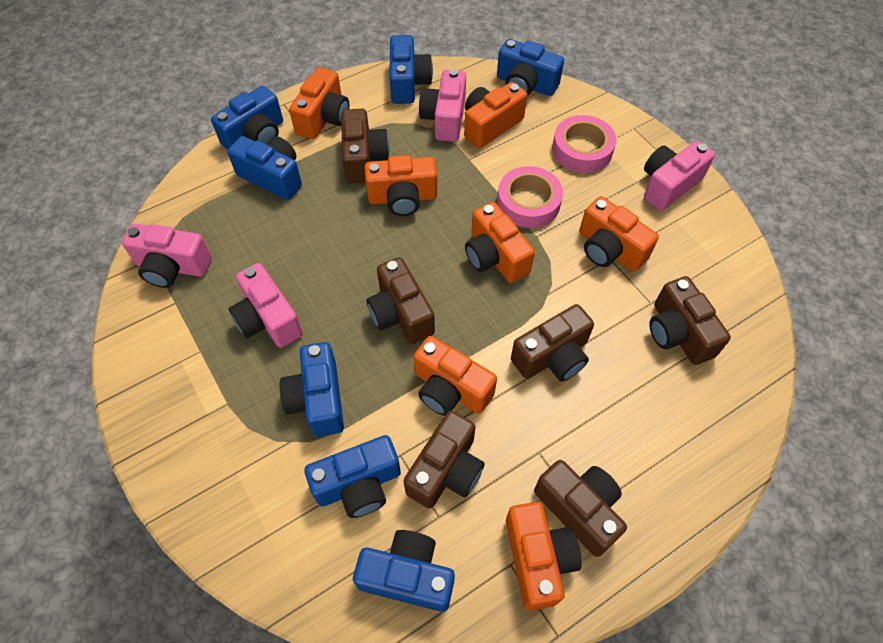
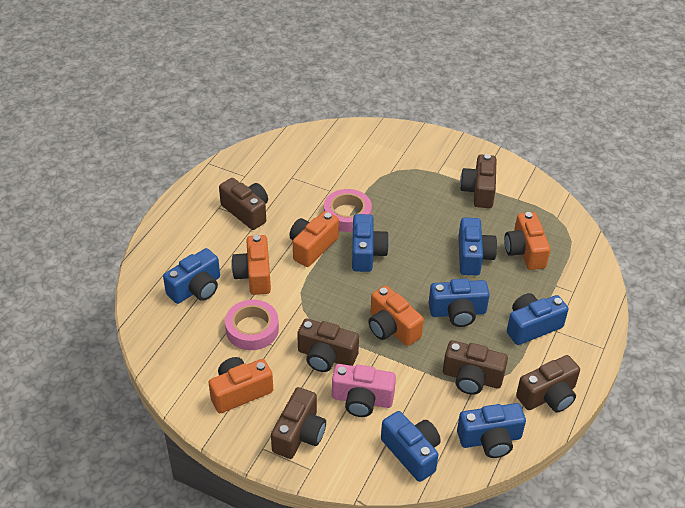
orange camera: 7 -> 5
pink camera: 4 -> 1

